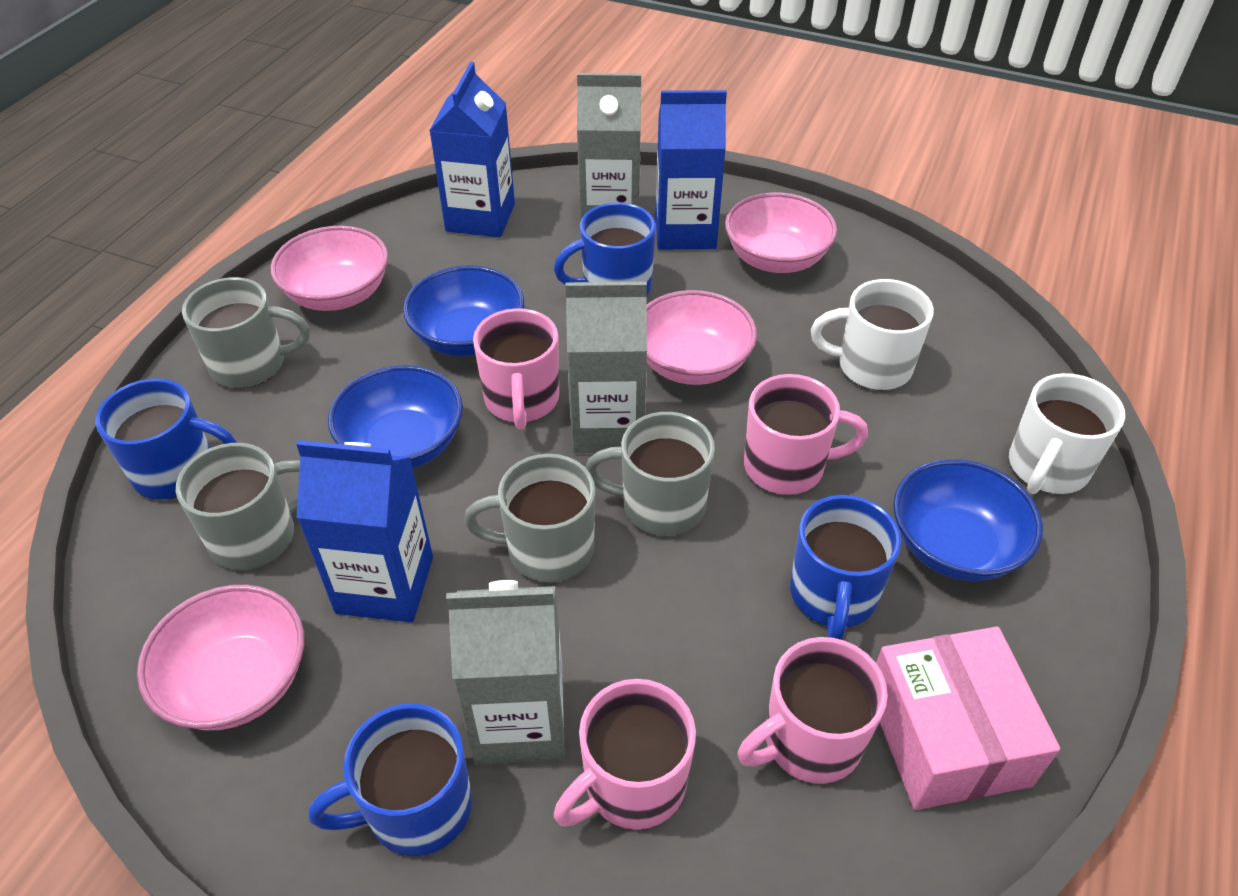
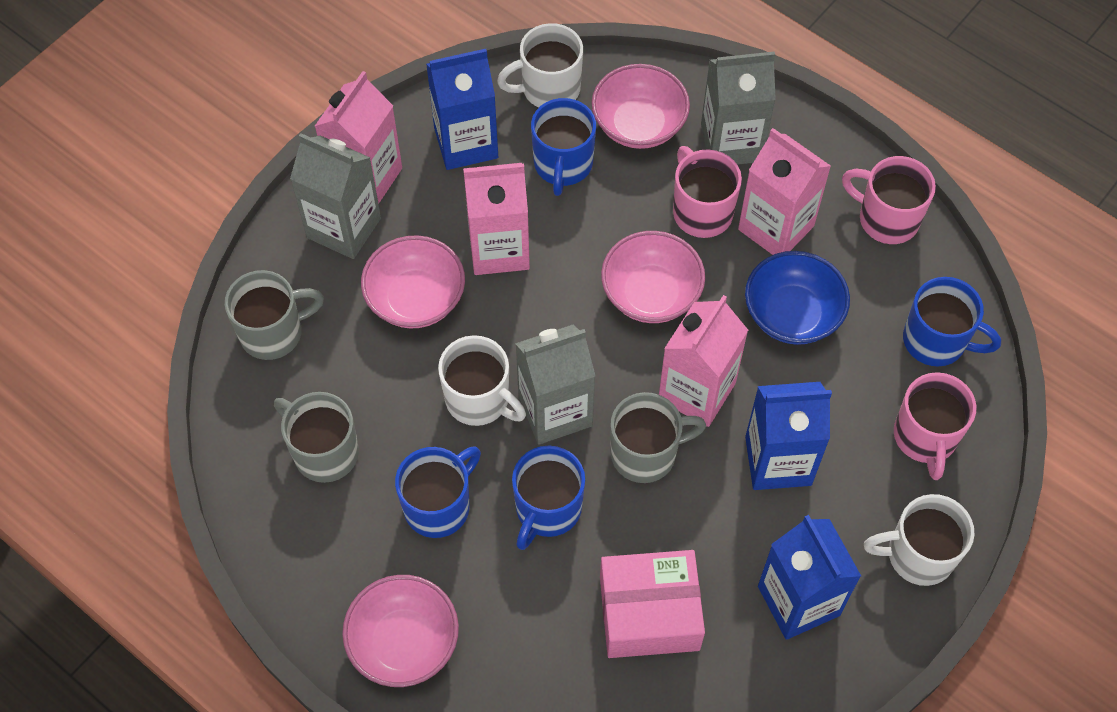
blue bowl: 3 -> 1
grey mug: 4 -> 3
pink carton: 0 -> 4
pink mug: 4 -> 3
white mug: 2 -> 3

